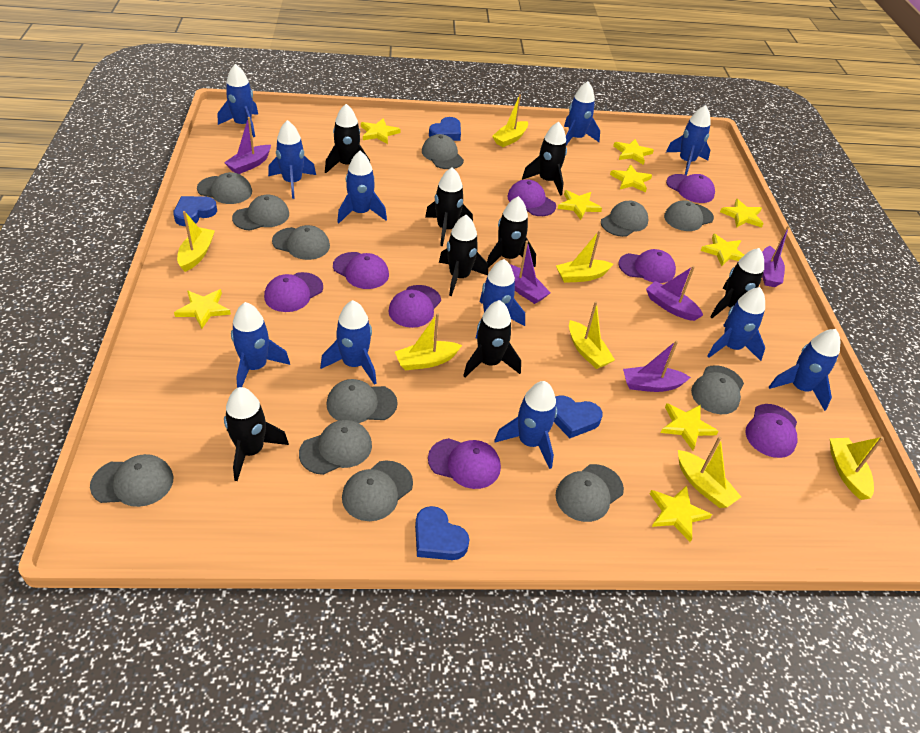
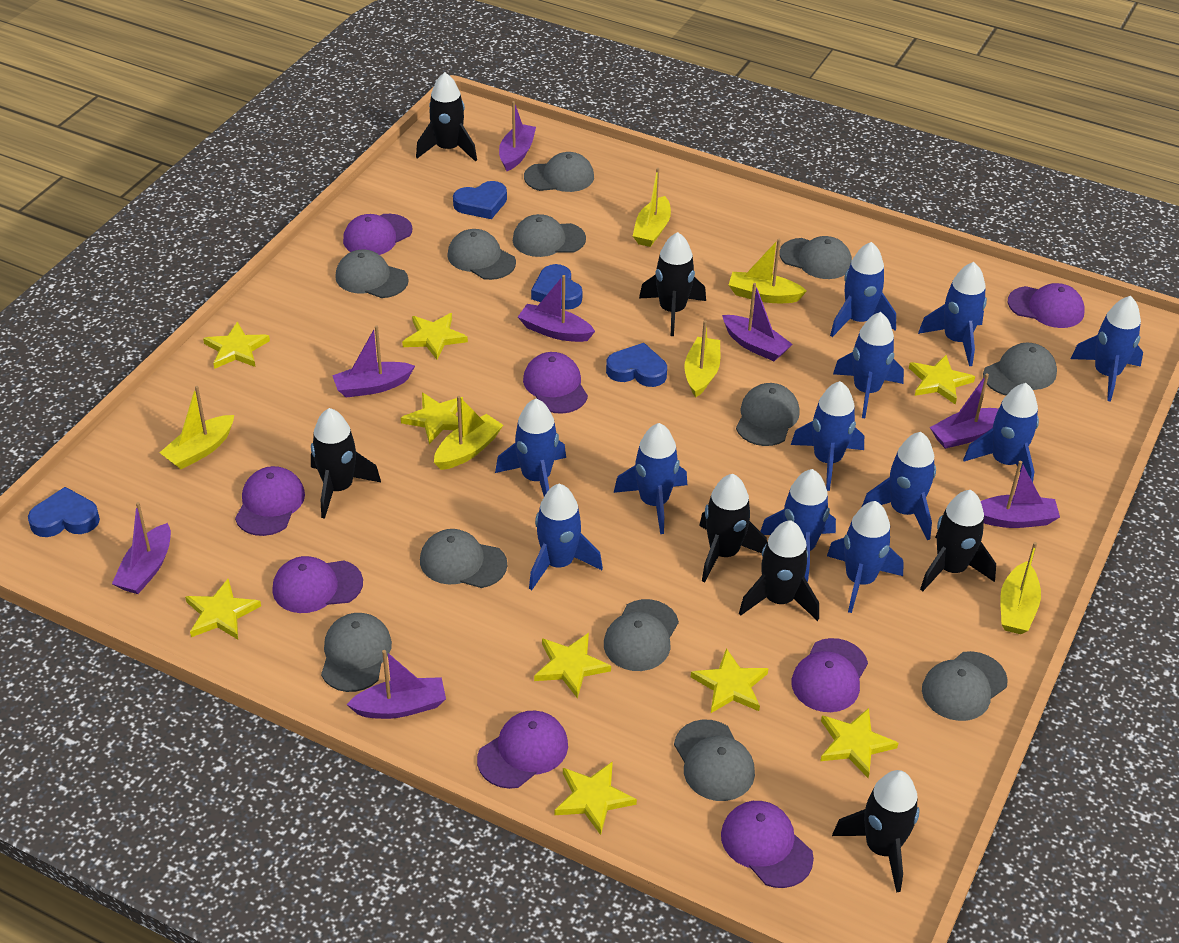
black rocket: 8 -> 7
blue rocket: 11 -> 12
purple boat: 5 -> 8
yellow boat: 7 -> 6

